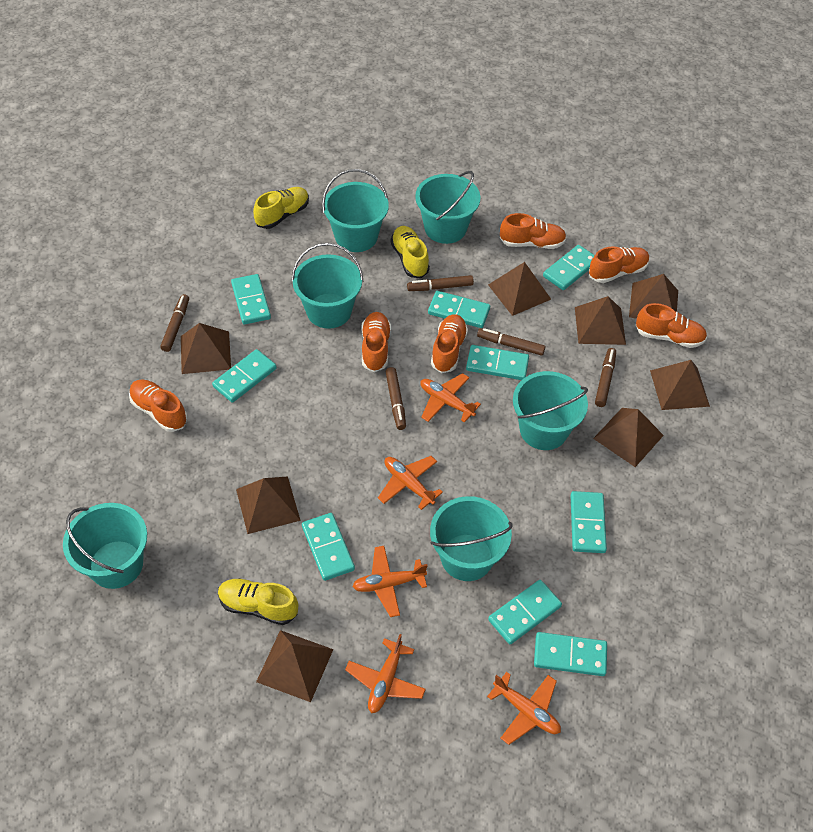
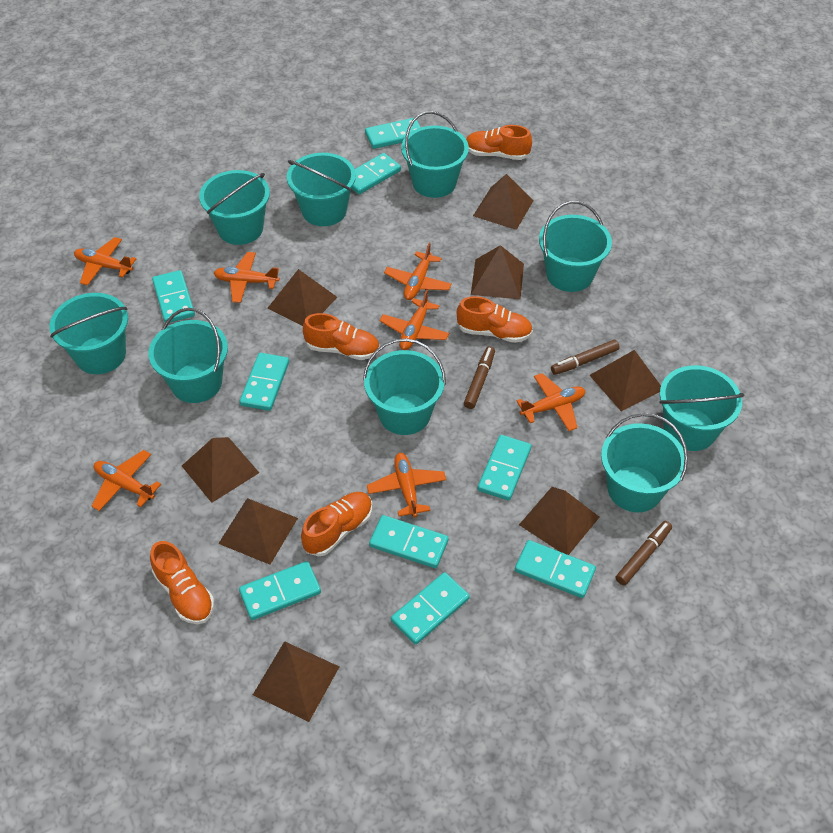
brown marker: 5 -> 3
orange plane: 5 -> 7
orange shoe: 6 -> 5
turquoise bucket: 6 -> 9
yellow shoe: 3 -> 0

